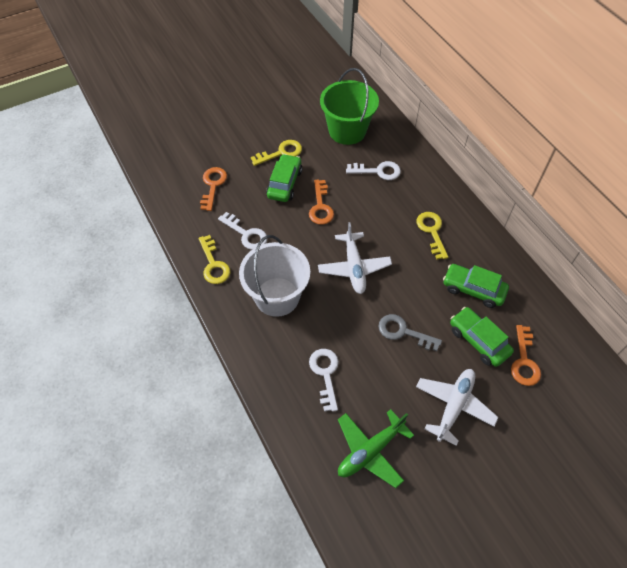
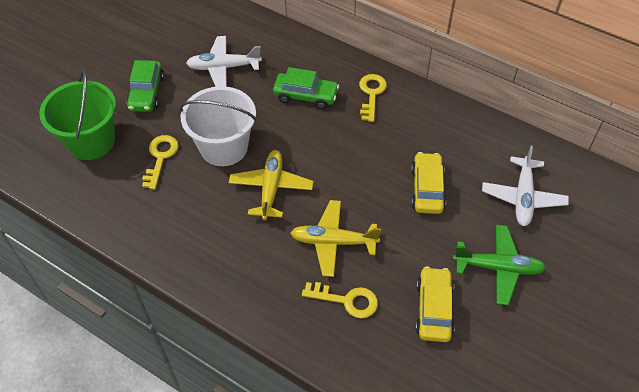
green car: 3 -> 2
grey key: 1 -> 0
orange key: 3 -> 0
white key: 3 -> 0
yellow car: 0 -> 2
yellow plane: 0 -> 2

